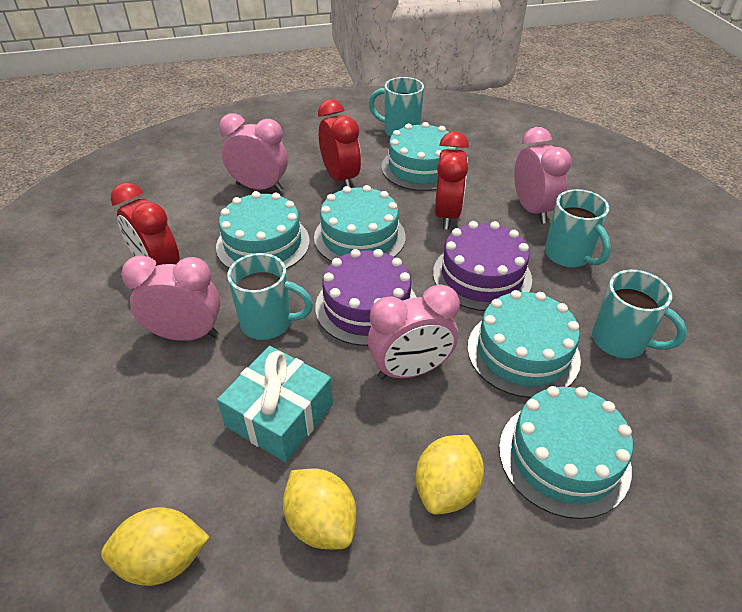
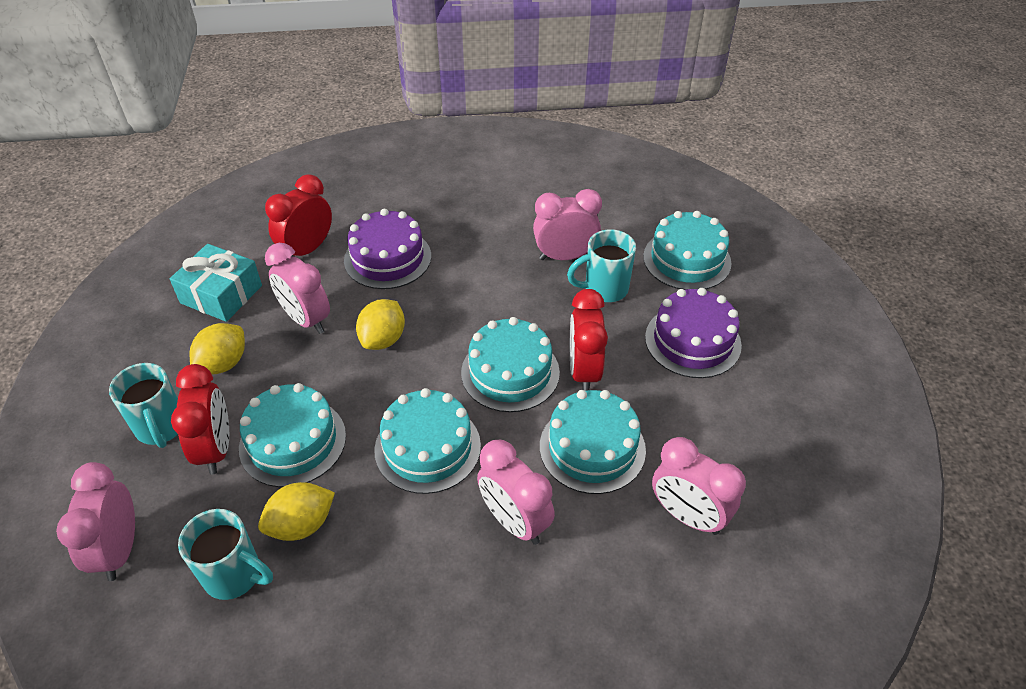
pink clock: 4 -> 5
turquoise mug: 4 -> 3

